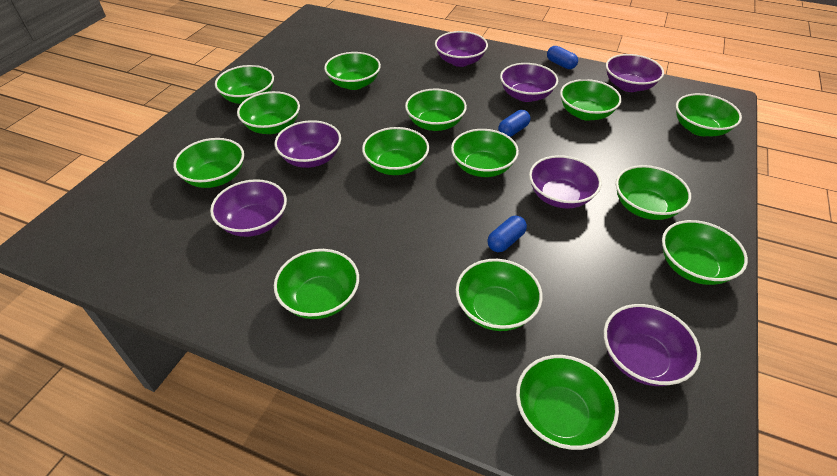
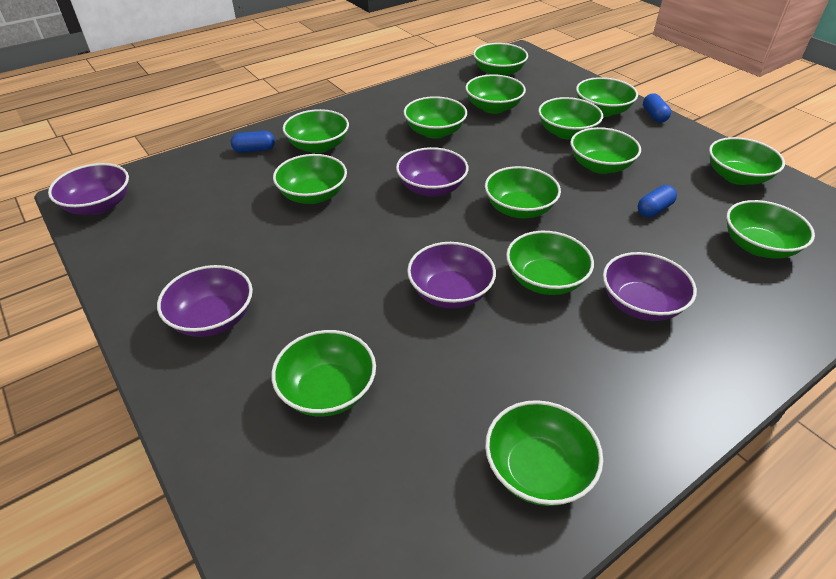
purple bowl: 7 -> 5

